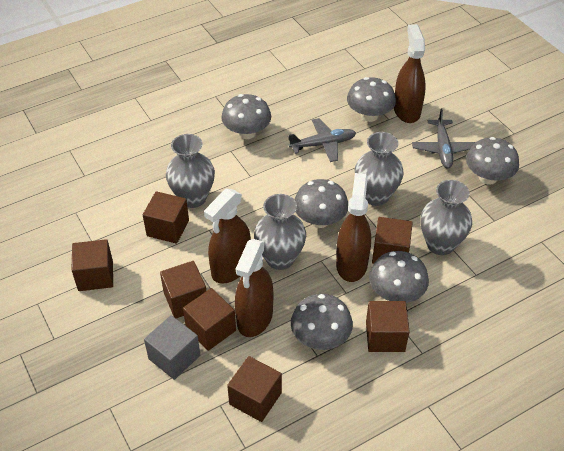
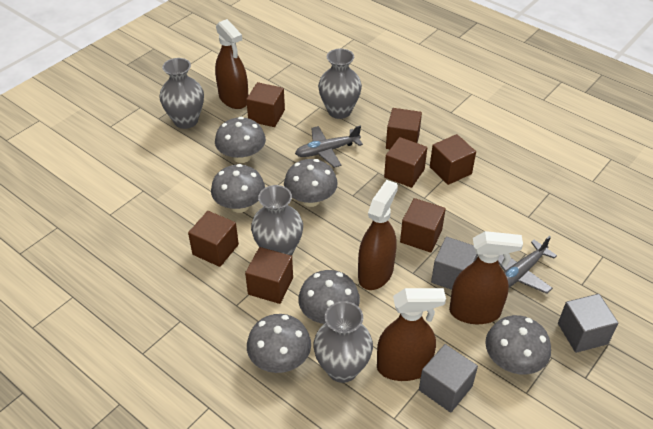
grey cube: 1 -> 3

